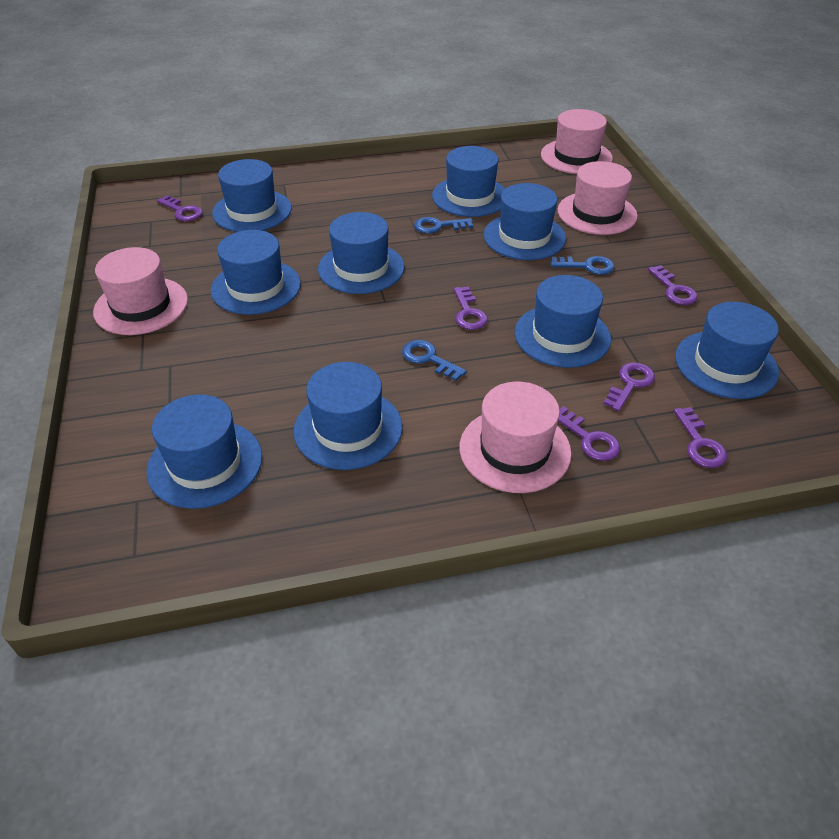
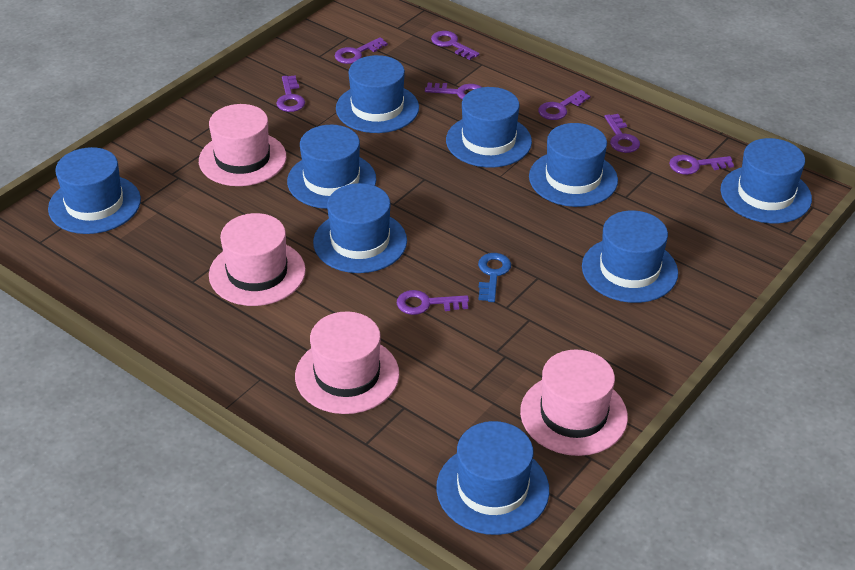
blue key: 3 -> 1
purple key: 6 -> 8

